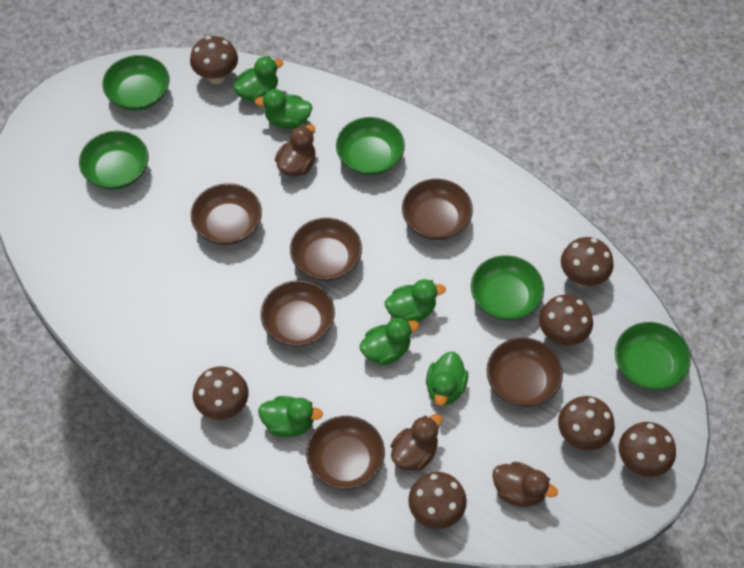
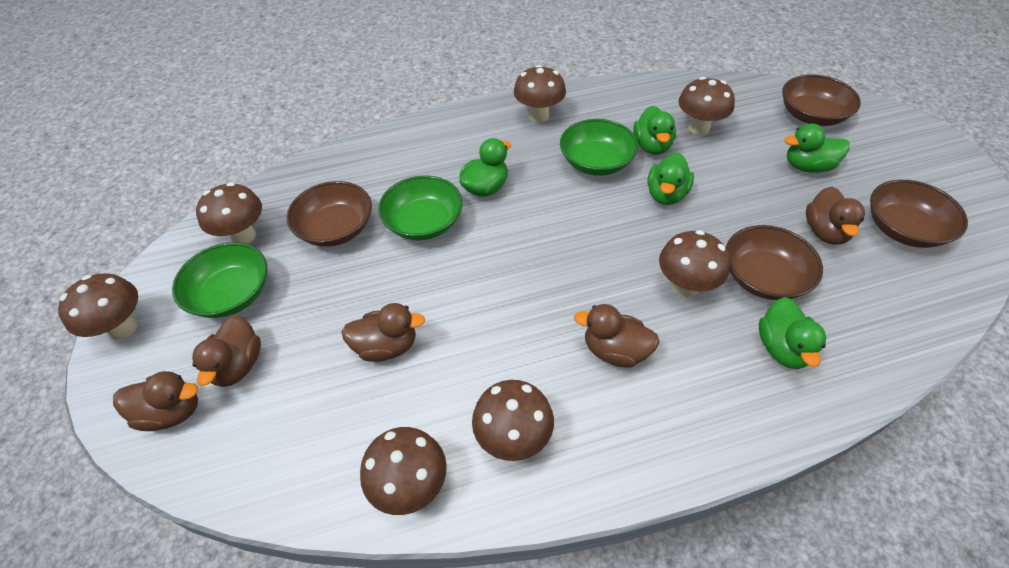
brown bowl: 6 -> 4
brown duck: 3 -> 5
green bowl: 5 -> 3
green duck: 6 -> 5

